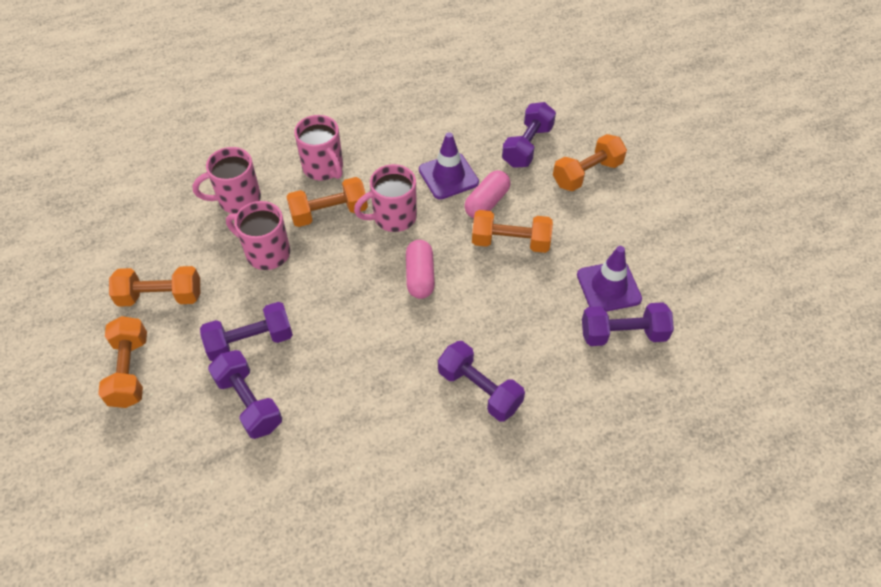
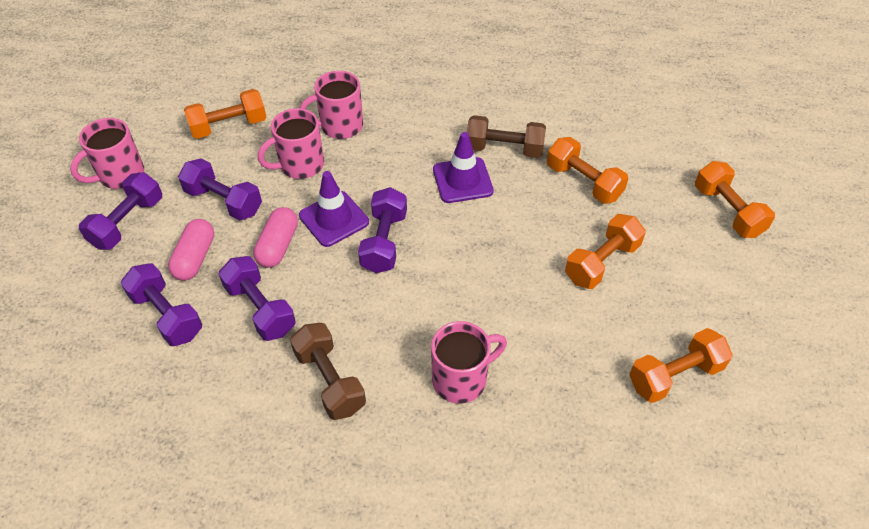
brown dumbbell: 0 -> 2

